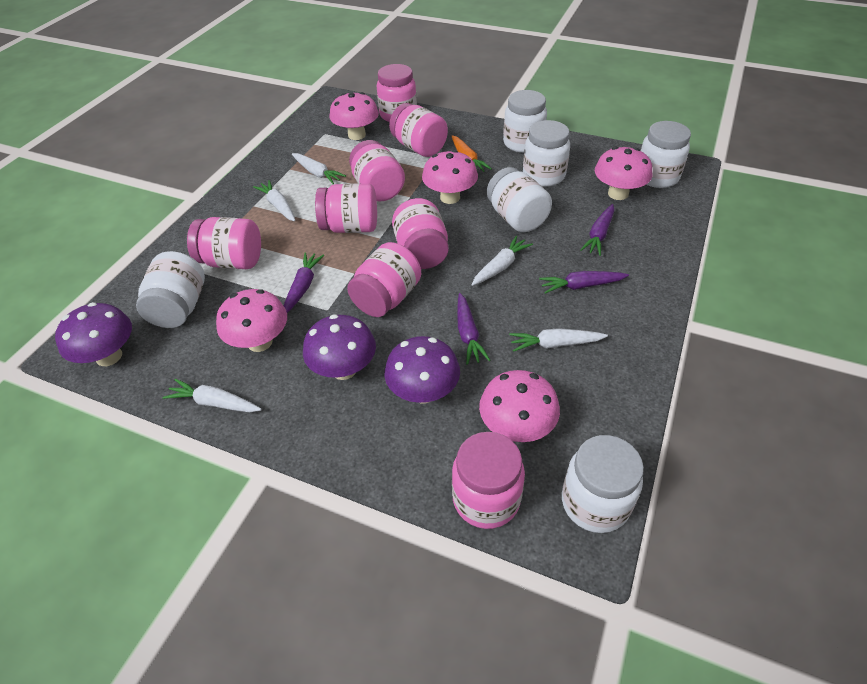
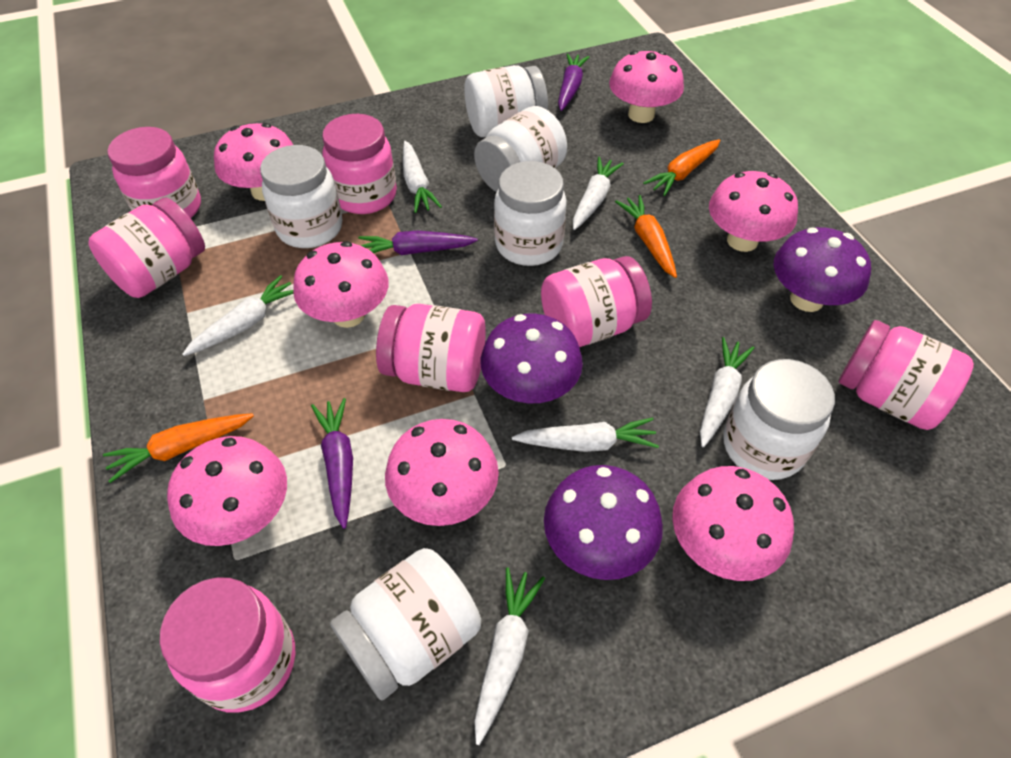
orange carrot: 1 -> 3
pink jar: 8 -> 7
pink mushroom: 5 -> 7
purple carrot: 4 -> 3
white carrot: 5 -> 6

